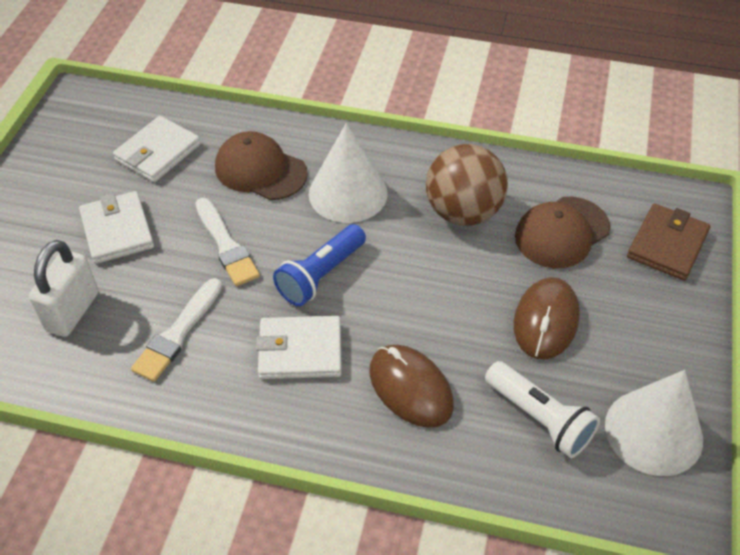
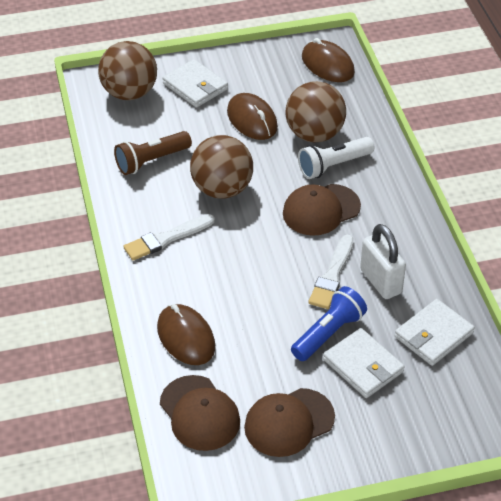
brown ball: 1 -> 3
brown cap: 2 -> 3
brown flashlight: 0 -> 1
brown mouse: 2 -> 3
brown wallet: 1 -> 0
white cone: 2 -> 0

